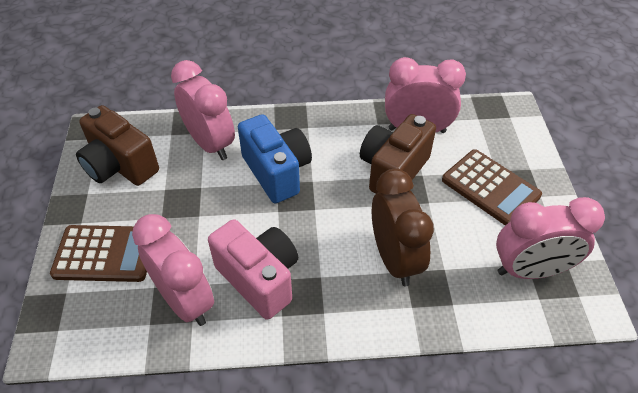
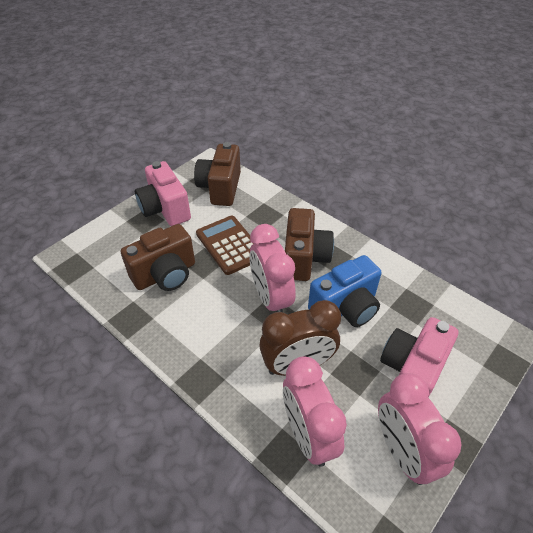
brown calculator: 2 -> 1
brown camera: 2 -> 3
pink camera: 1 -> 2
pink clock: 4 -> 3

